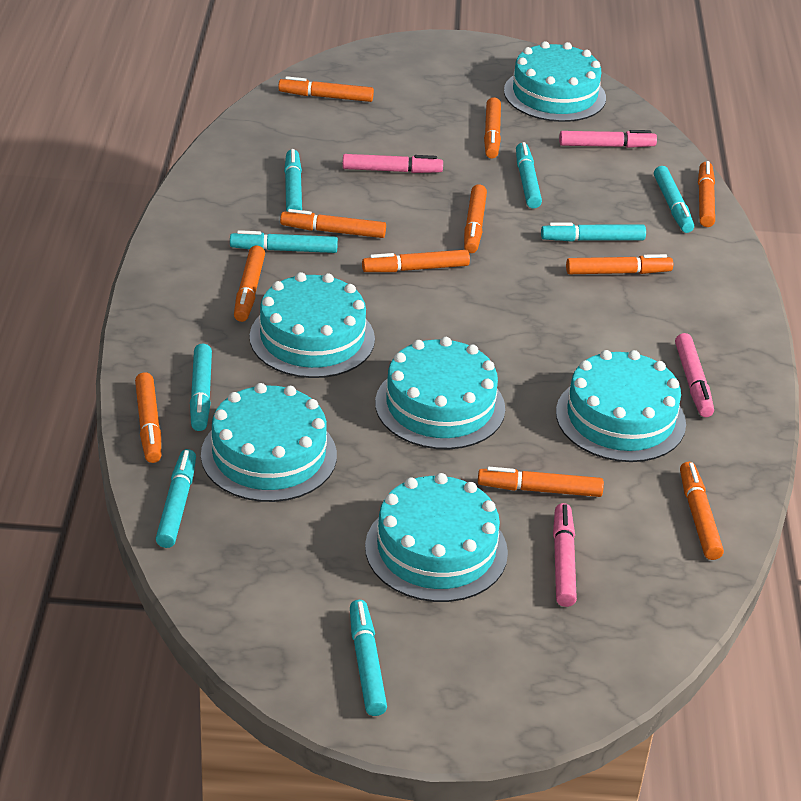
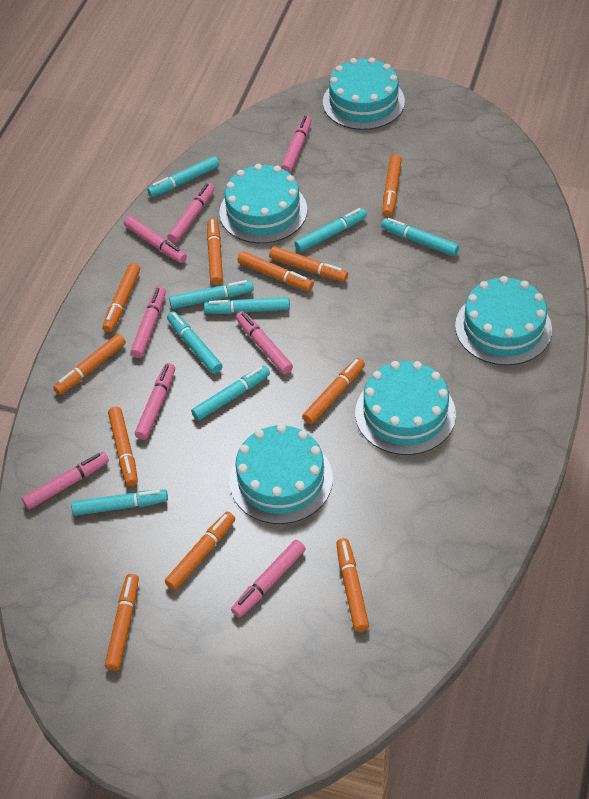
pink marker: 4 -> 8
turquoise cake: 6 -> 5

